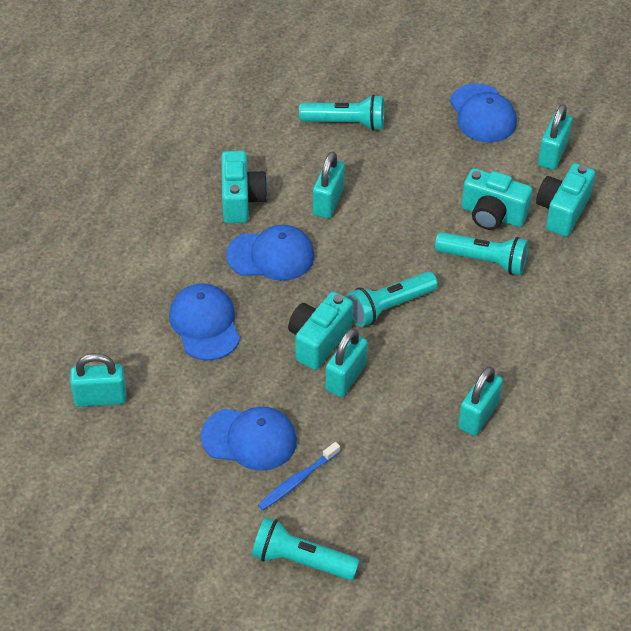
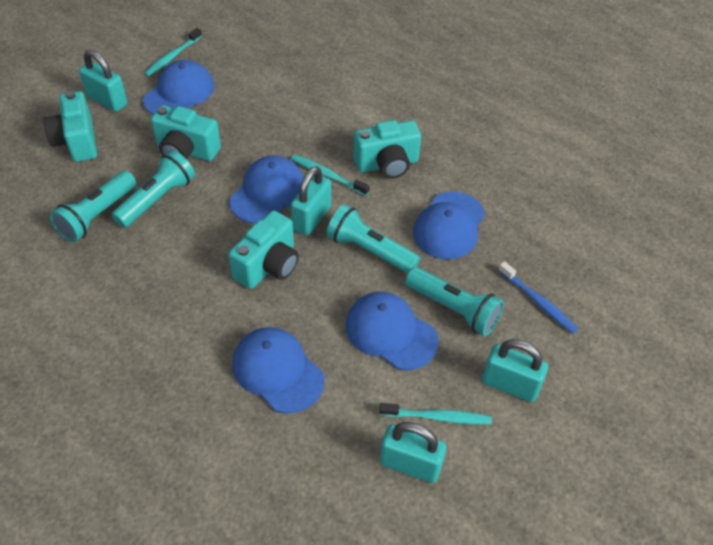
blue cap: 4 -> 5
turquoise padlock: 5 -> 4
turquoise toothbrush: 0 -> 3

